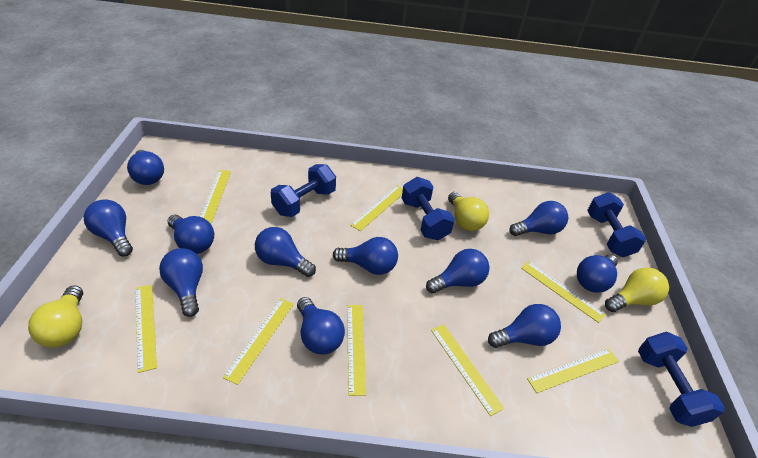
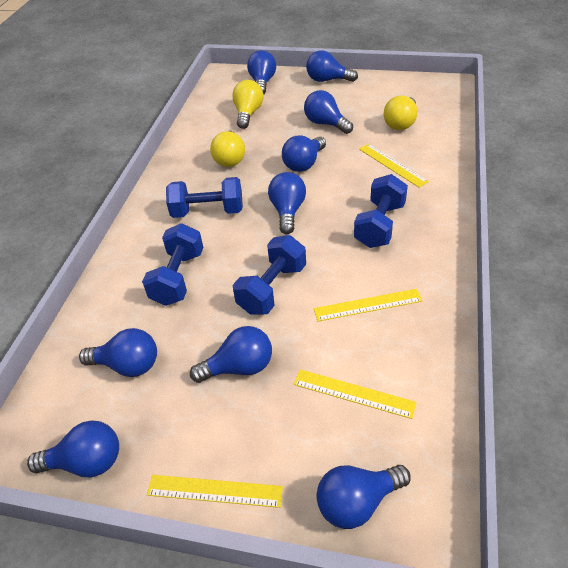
blue light bulb: 11 -> 9
yellow ruler: 8 -> 4

